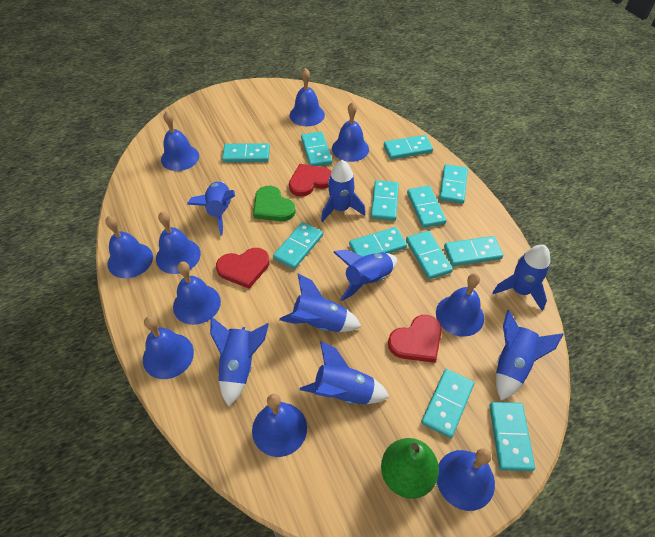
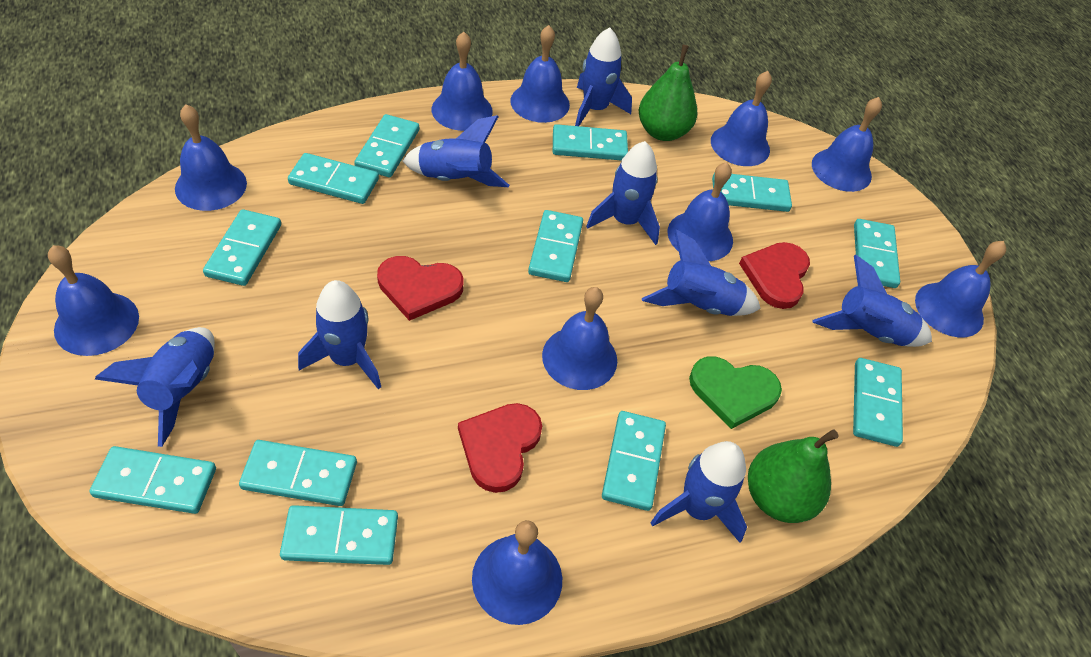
green pear: 1 -> 2

